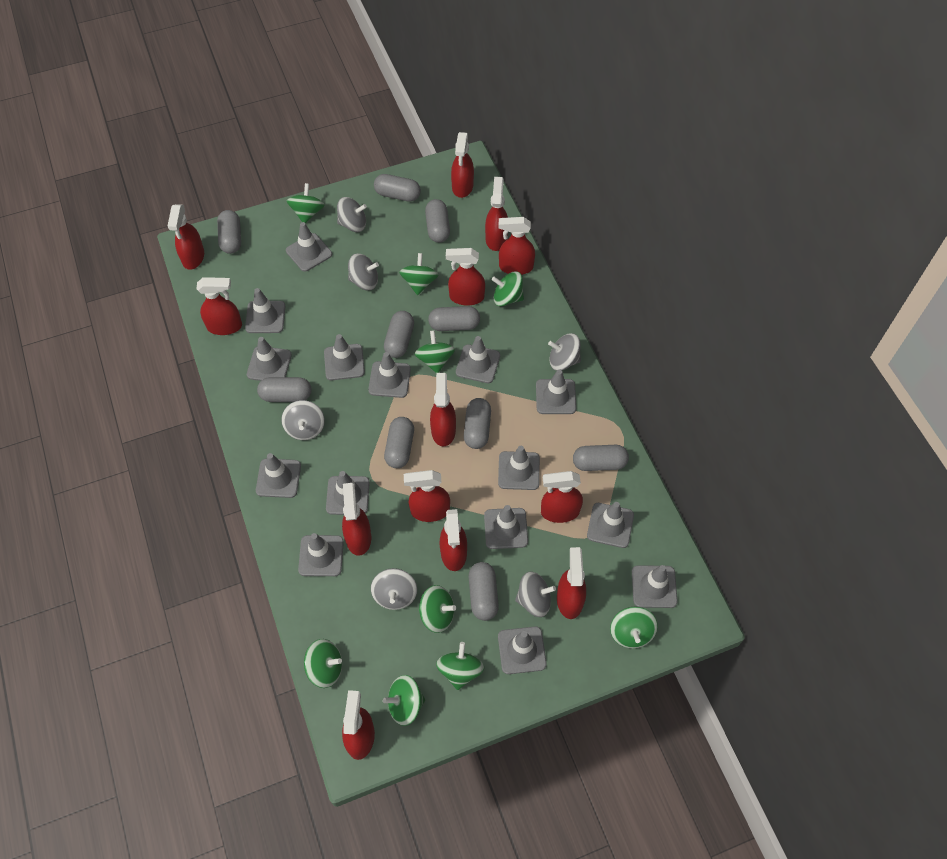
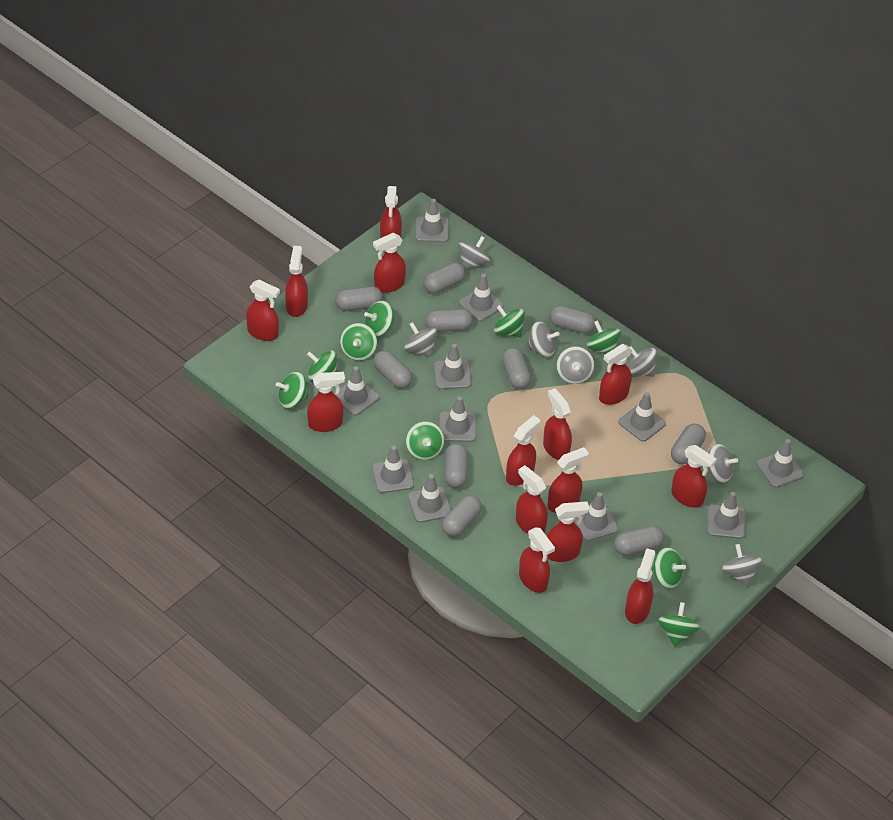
grey spinning top: 6 -> 7
grey traffic cone: 15 -> 11
red spray bottle: 13 -> 14

